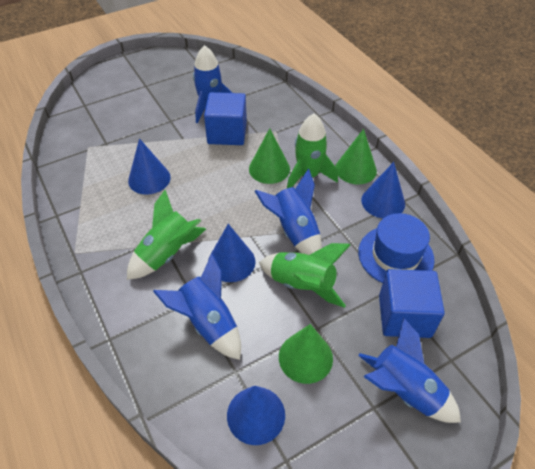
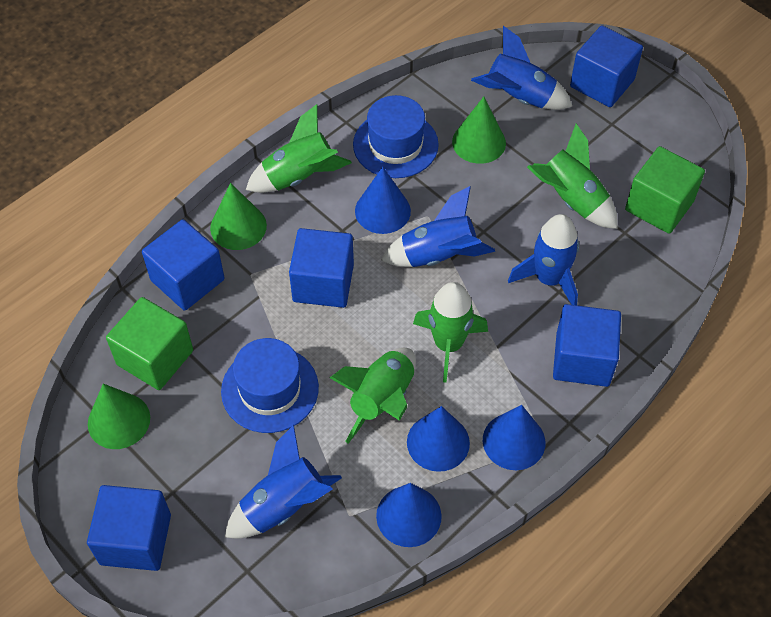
blue cube: 2 -> 5
blue hat: 1 -> 2
green cube: 0 -> 2
green rocket: 3 -> 4

